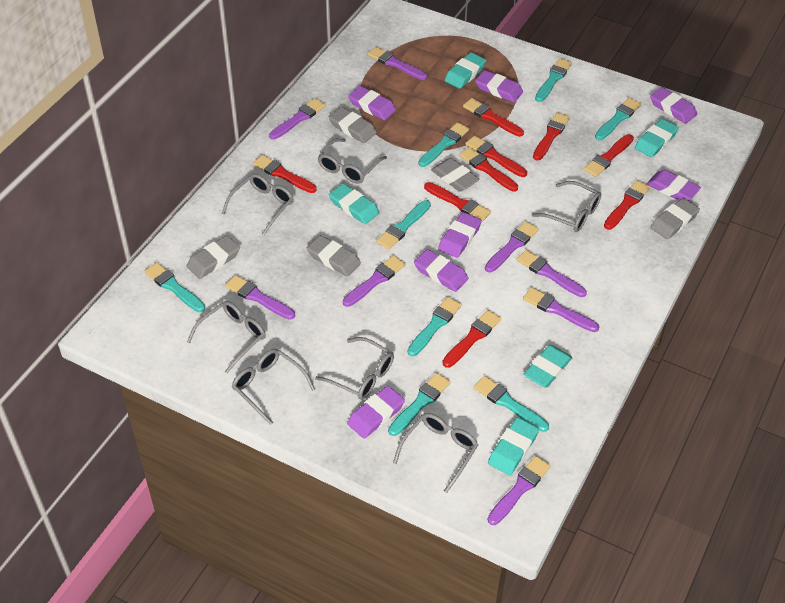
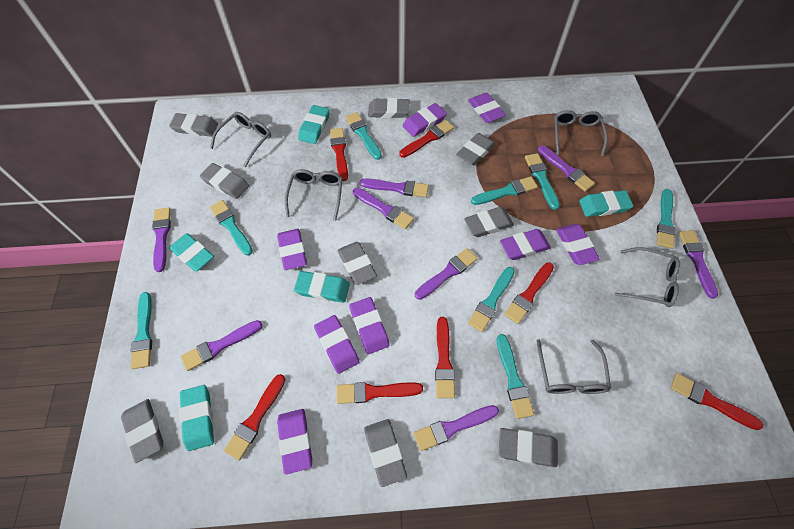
grey eraser: 5 -> 9
grey glasses: 7 -> 5
purple eraser: 7 -> 8
red brush: 9 -> 7

